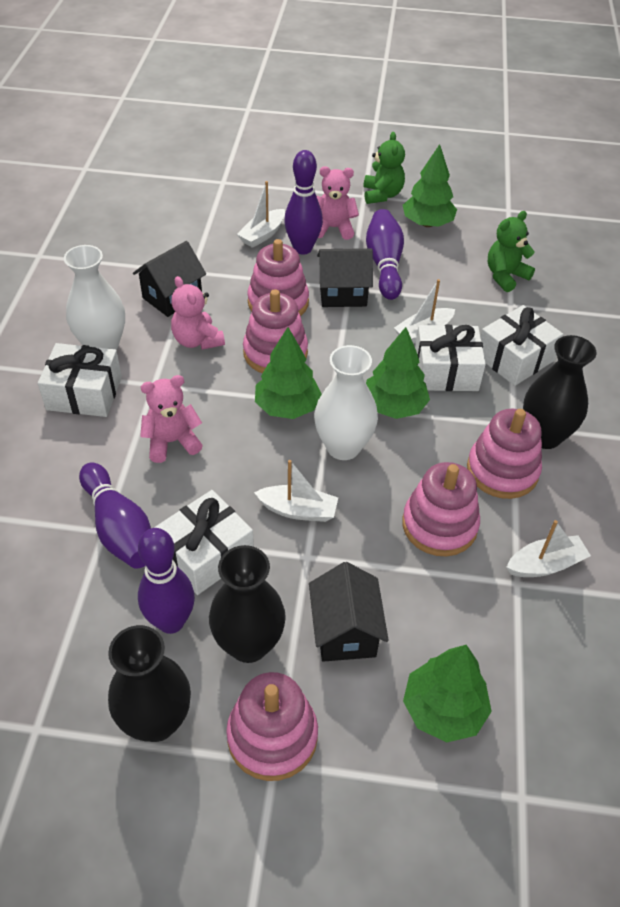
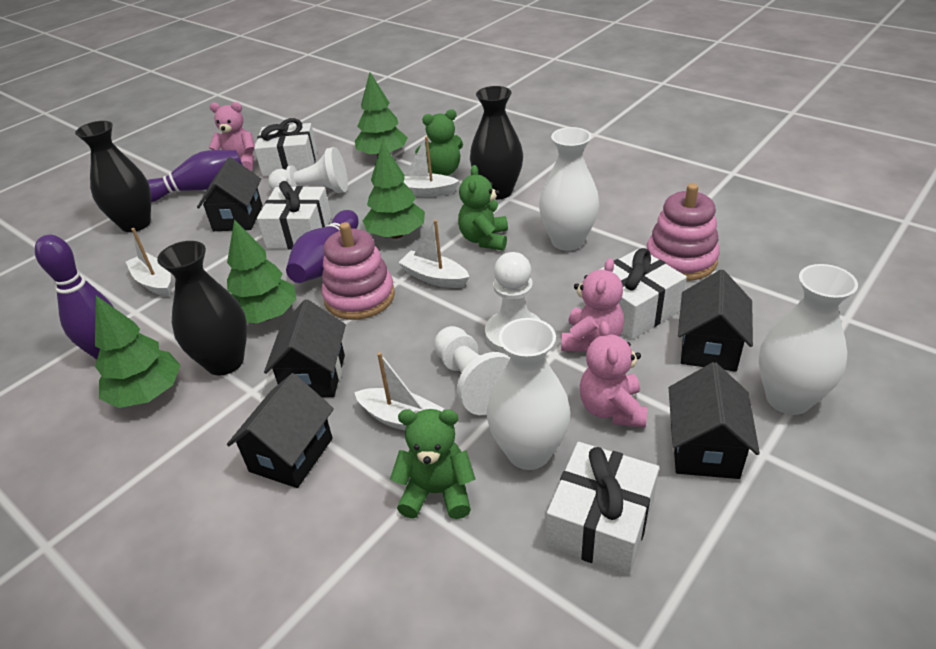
black house: 3 -> 5
green teddy bear: 2 -> 3
pink stacking toy: 5 -> 2
purple bowling pin: 4 -> 3
white pawn: 0 -> 3
white vase: 2 -> 3

